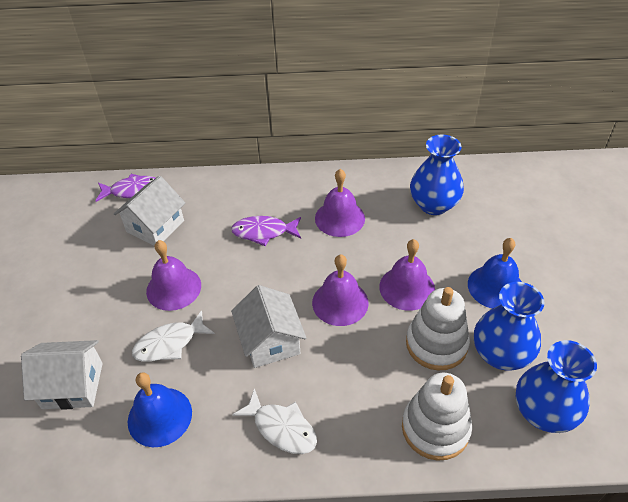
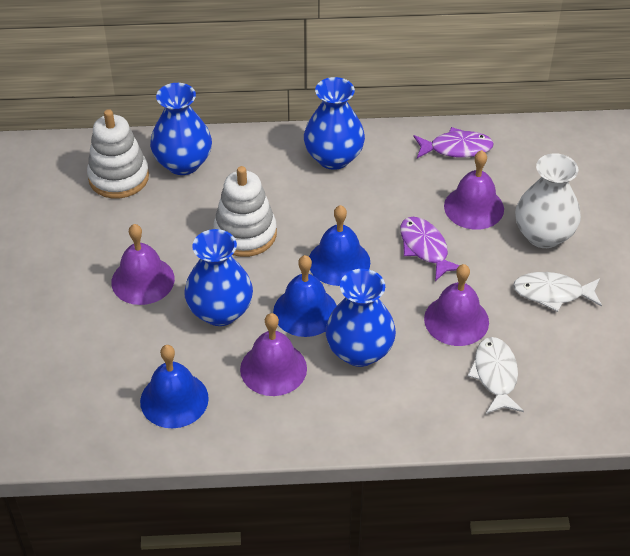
blue bell: 2 -> 3
blue vase: 3 -> 4
white house: 3 -> 0
white vase: 0 -> 1

